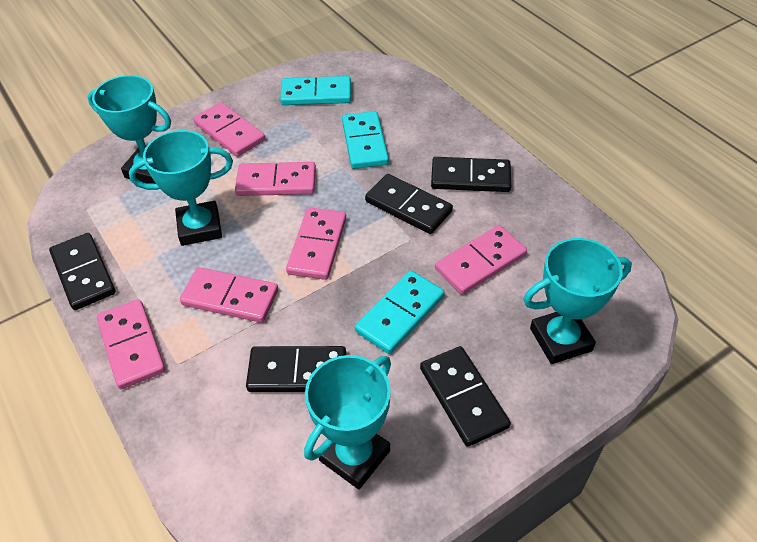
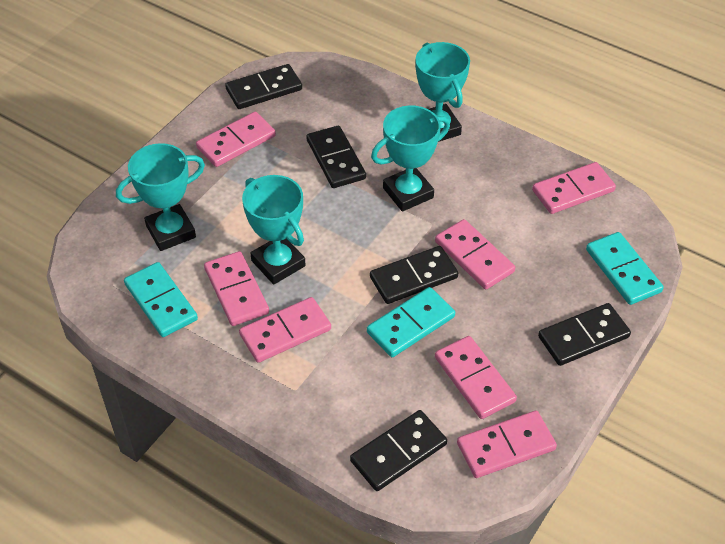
pink domino: 6 -> 7

